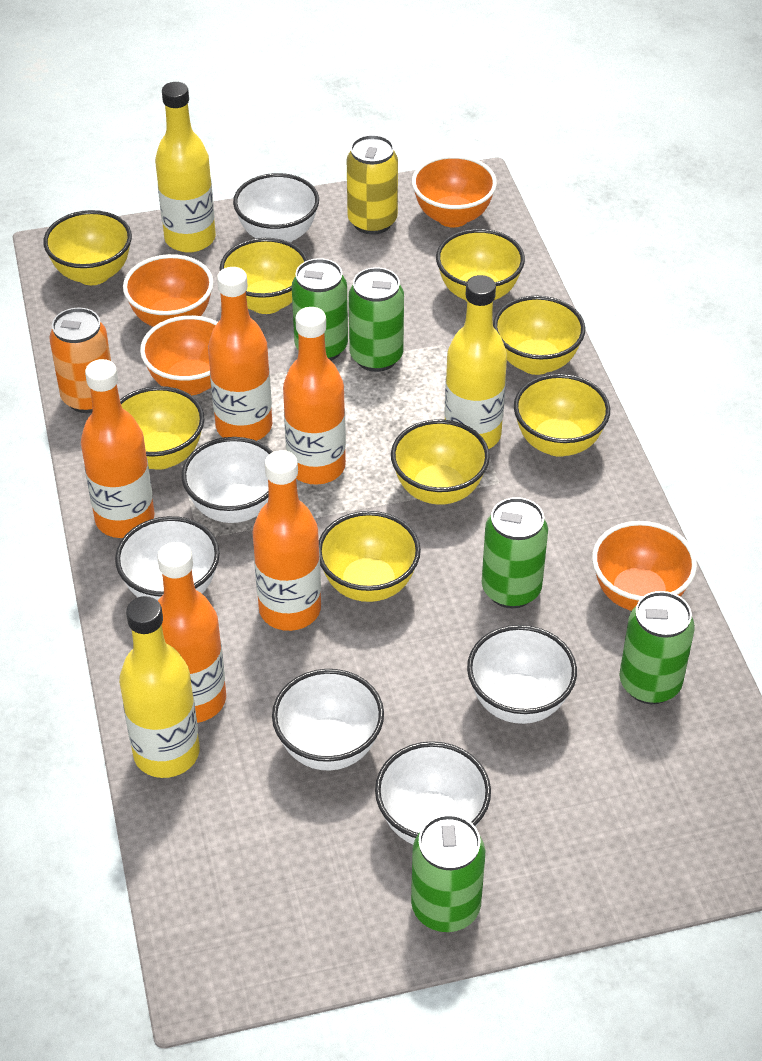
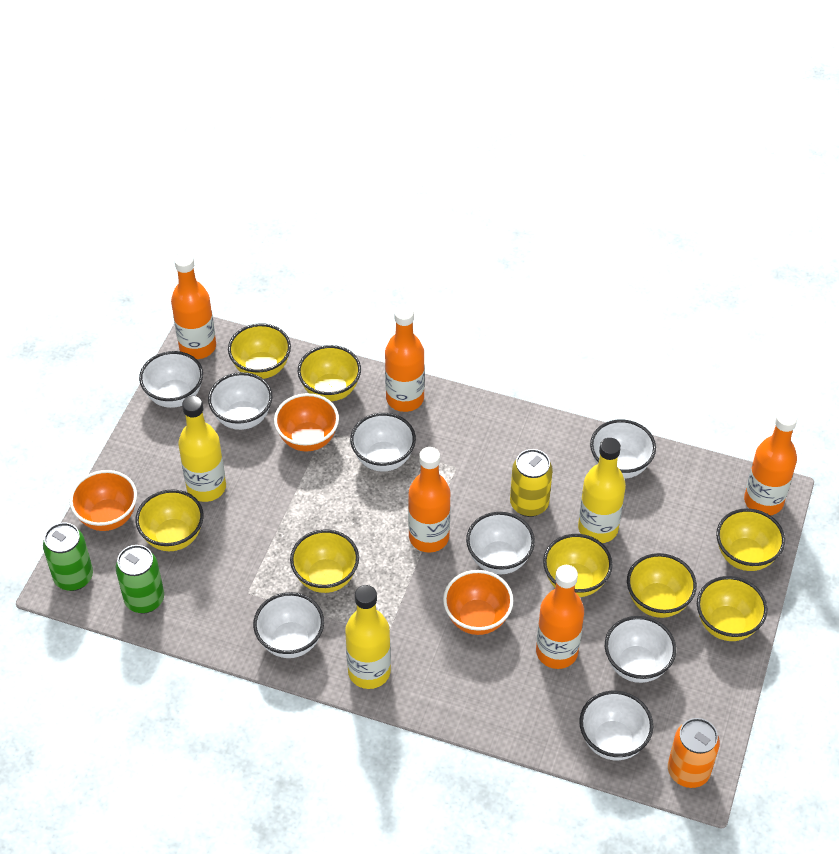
green can: 5 -> 2
orange bowl: 4 -> 3
white bowl: 6 -> 8

